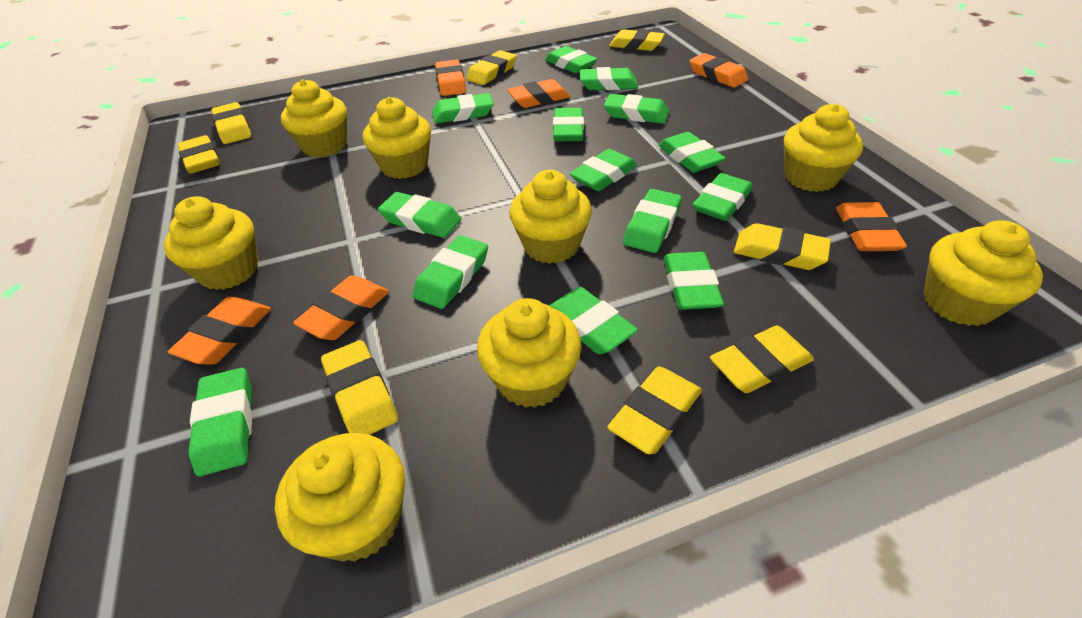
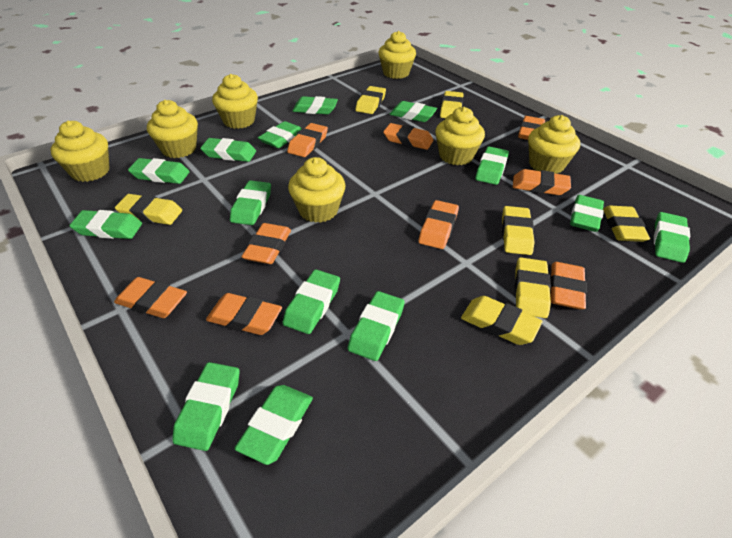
orange eraser: 6 -> 9
yellow cupcake: 8 -> 7
yellow eraser: 8 -> 7

